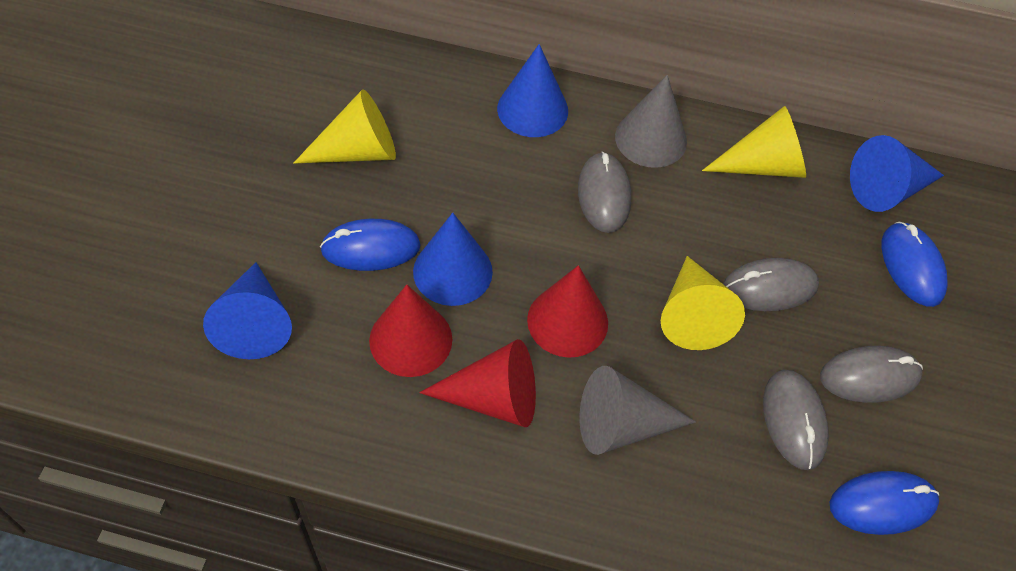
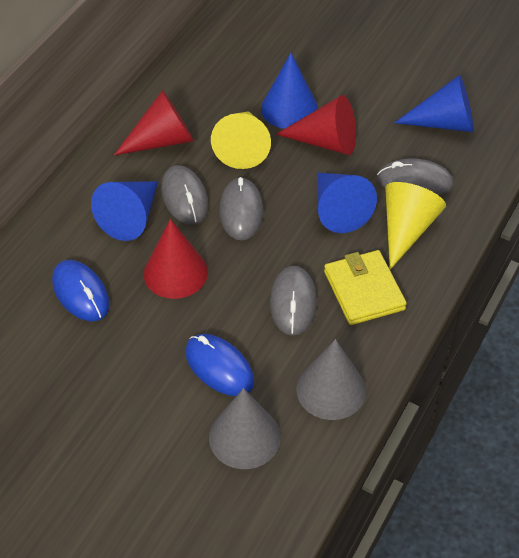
blue mouse: 3 -> 2
yellow cone: 3 -> 2
yellow wallet: 0 -> 1

